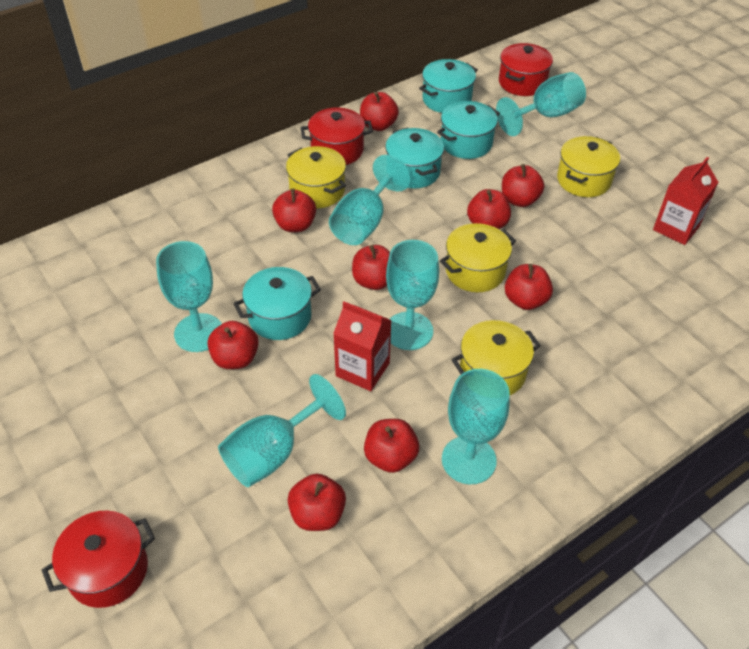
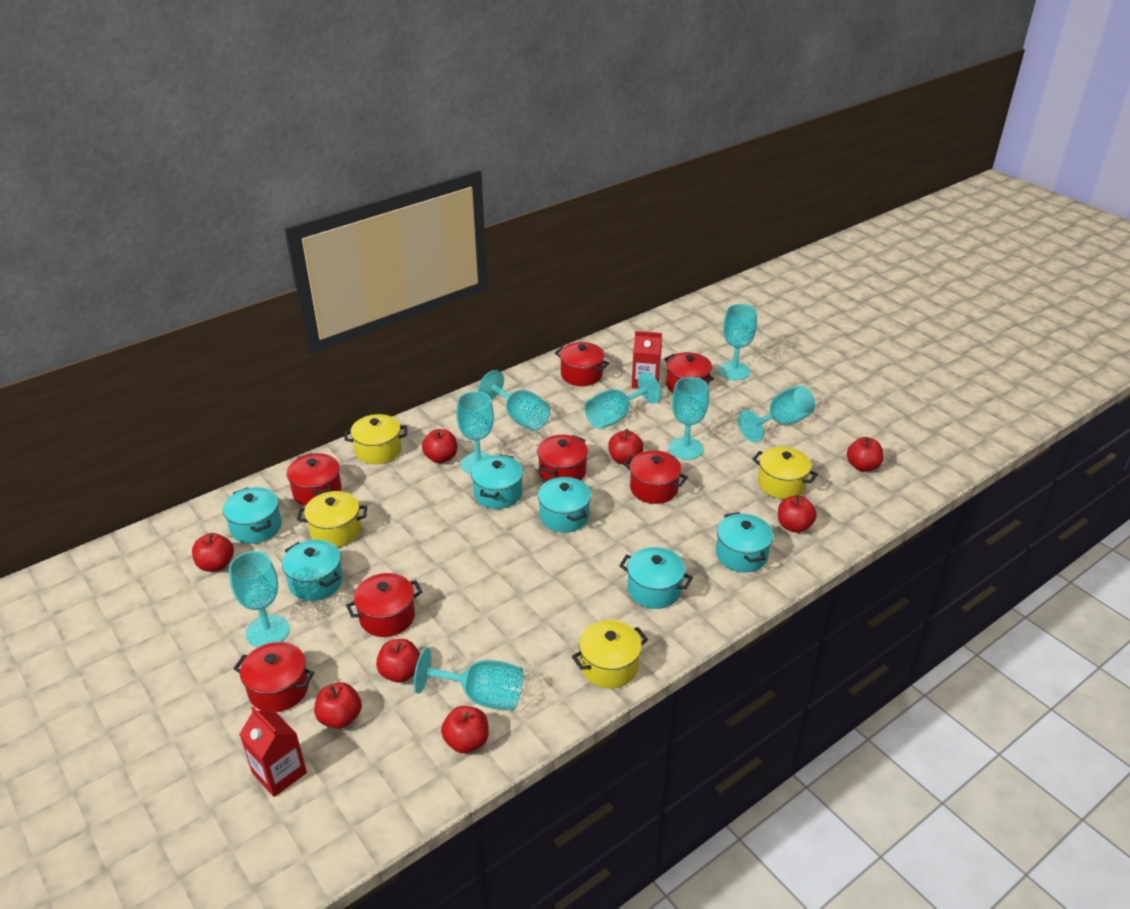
red apple: 9 -> 8
red pot: 3 -> 7
turquoise goblet: 6 -> 8
turquoise pot: 4 -> 6

